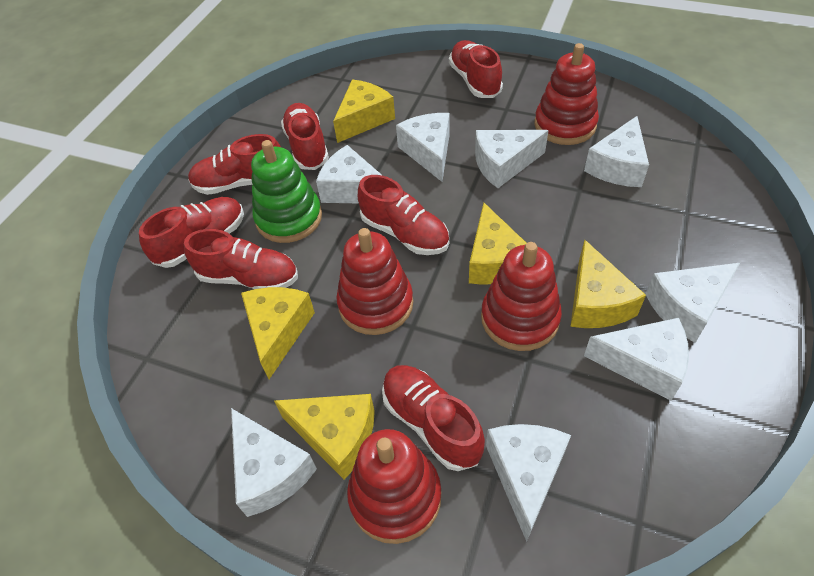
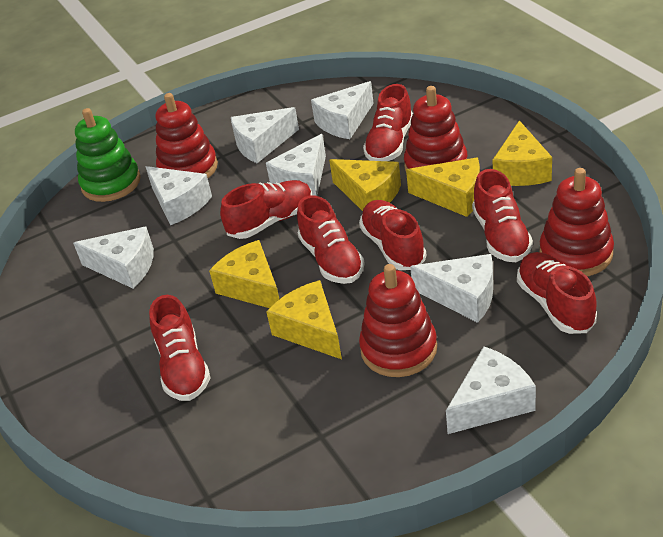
white cheese: 8 -> 7

